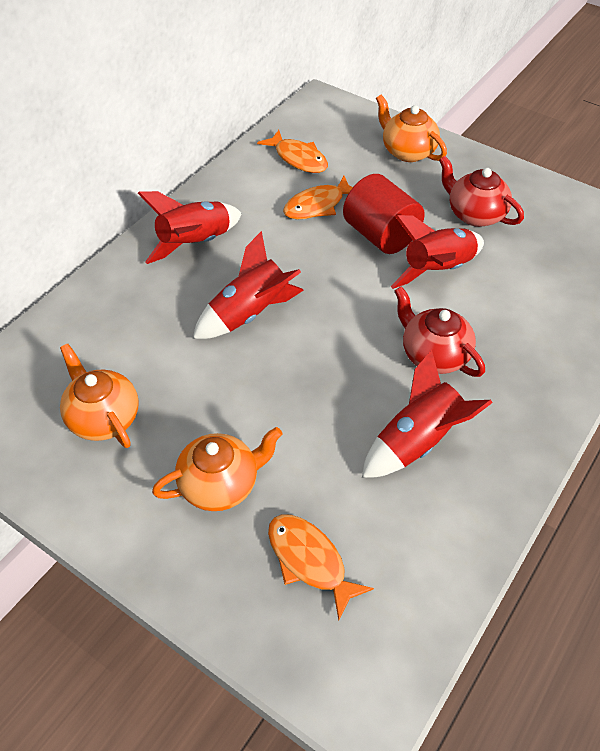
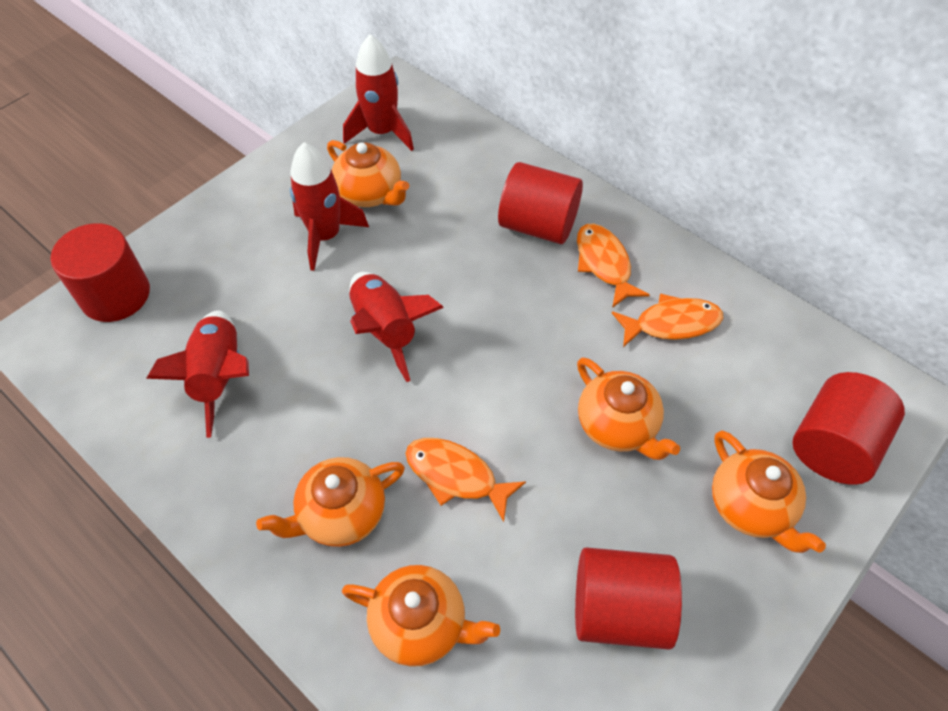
orange teapot: 3 -> 5
red cylinder: 1 -> 4
red teapot: 2 -> 0

